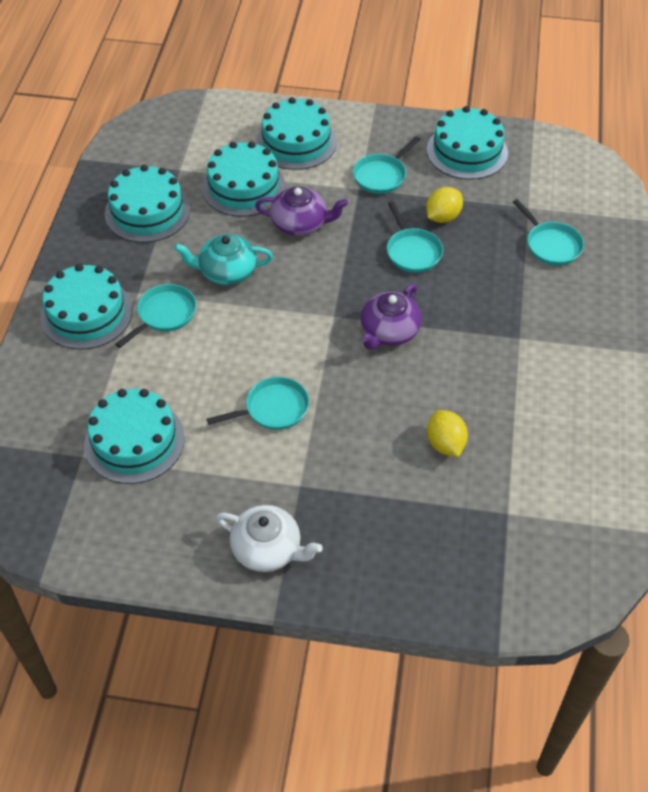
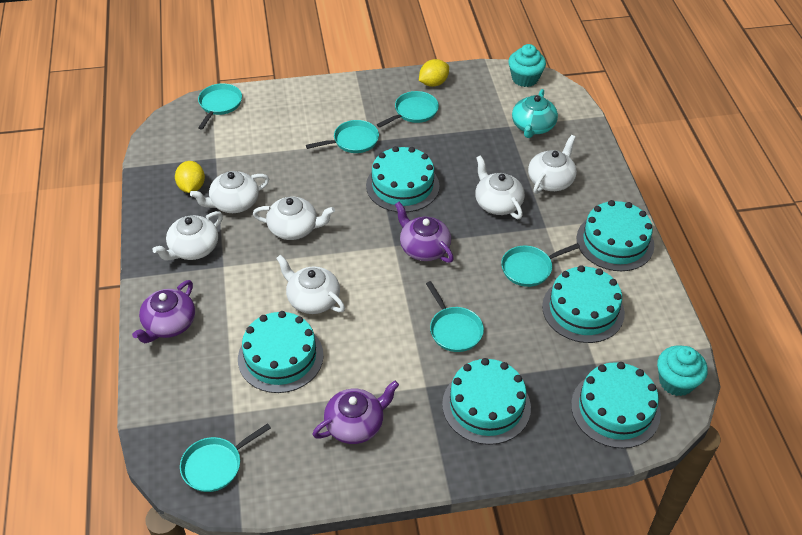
purple teapot: 2 -> 3
turquoise cupcake: 0 -> 2
turquoise pan: 5 -> 6
white teapot: 1 -> 6

